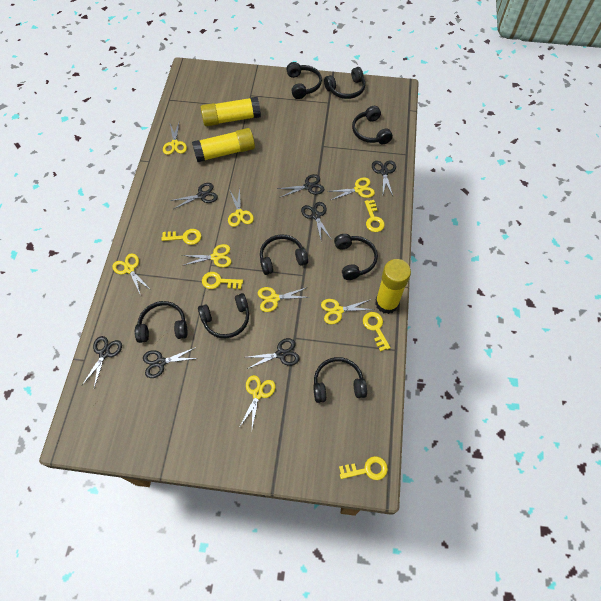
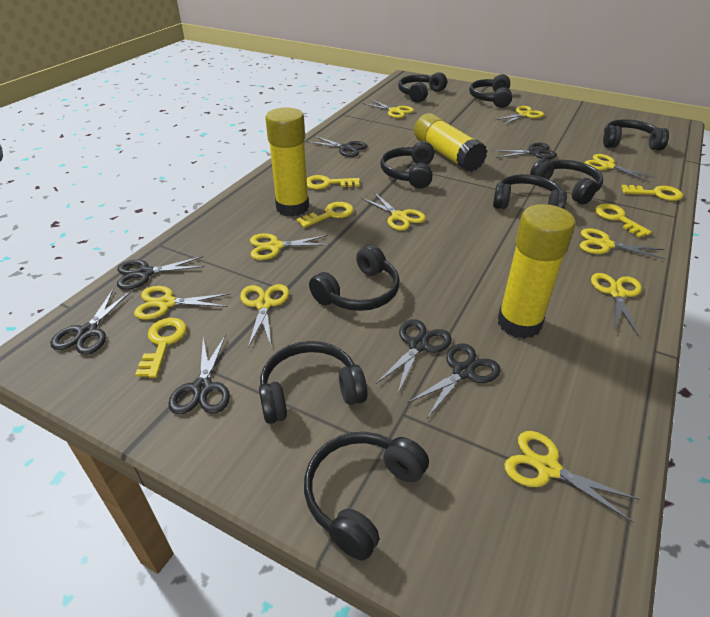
black headphones: 8 -> 9
yellow scissors: 8 -> 10

